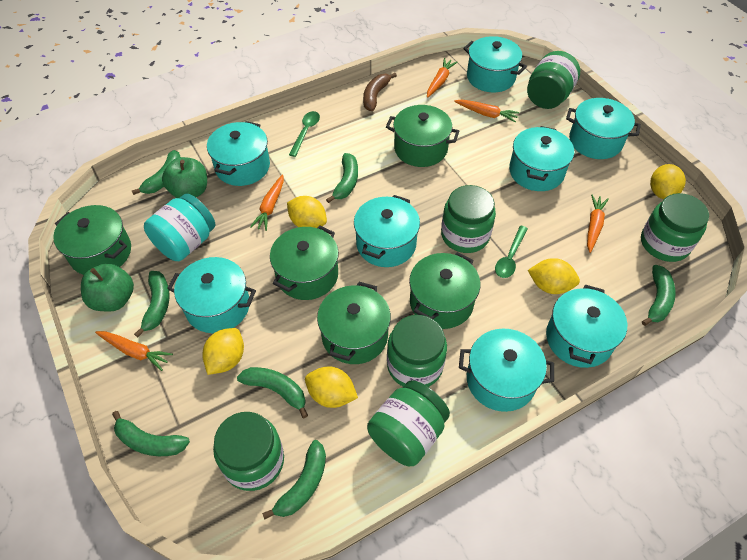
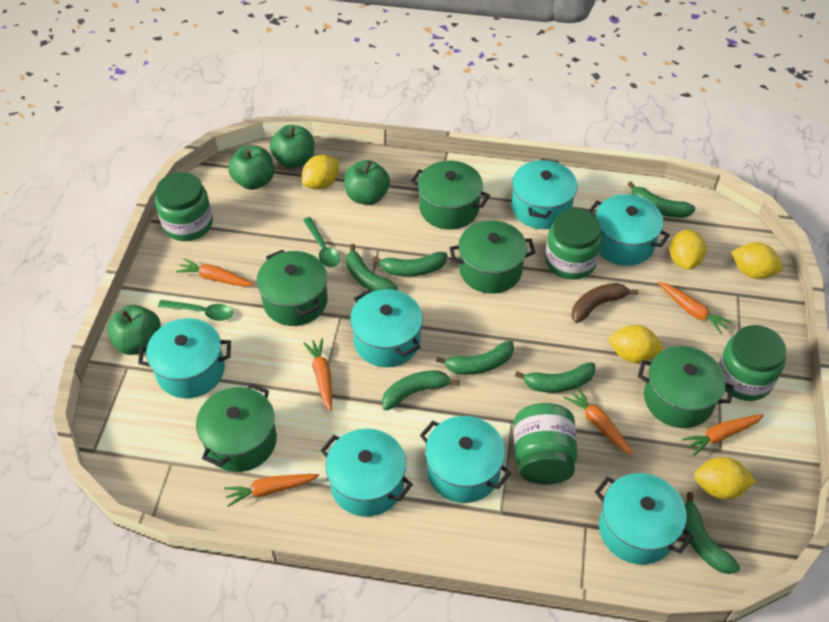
green apple: 2 -> 4
green jar: 6 -> 4
orange carrot: 5 -> 6
turquoise jar: 1 -> 0
turquoise pot: 8 -> 7

